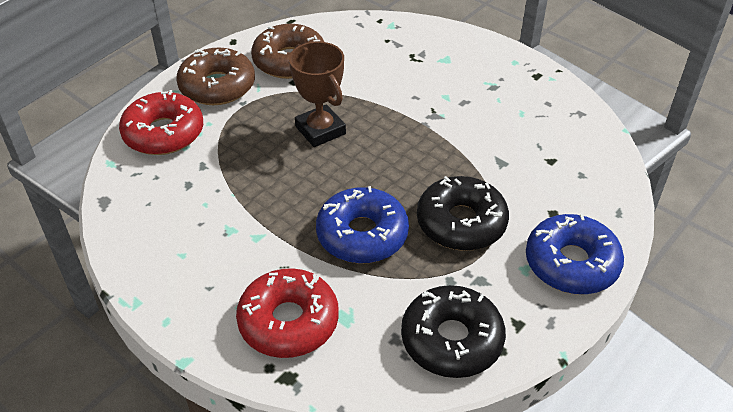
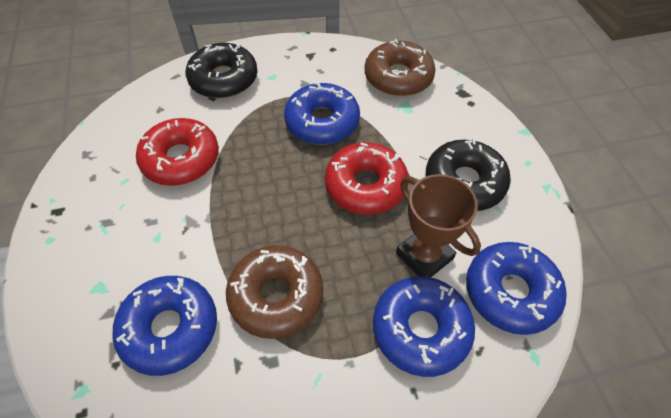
blue donut: 2 -> 4

